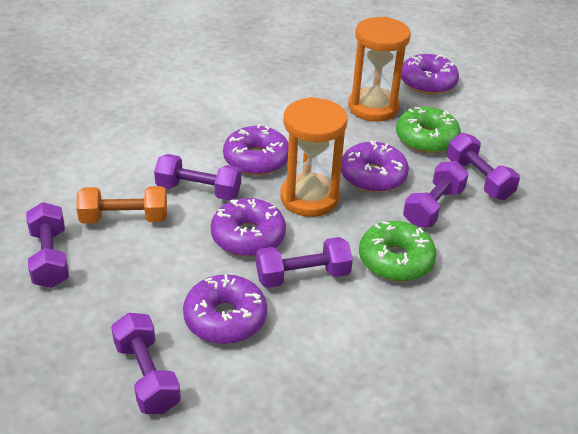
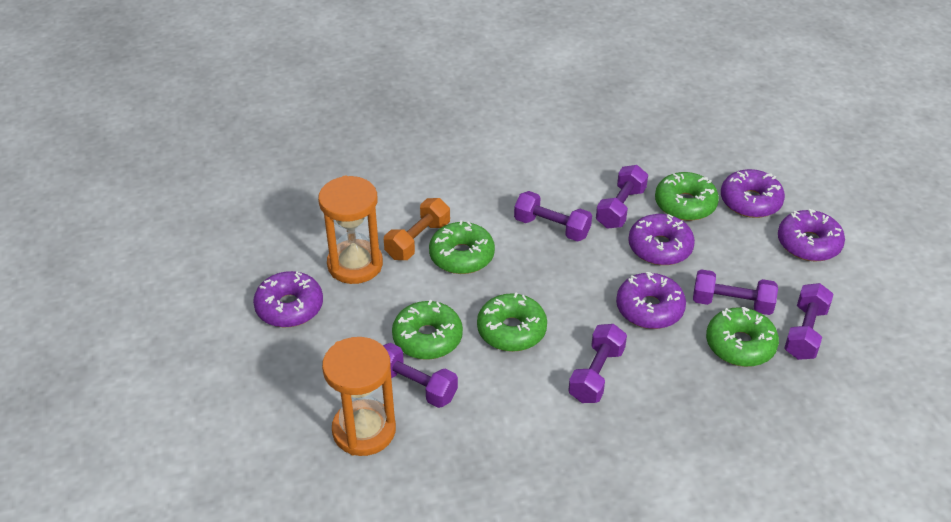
green donut: 2 -> 5

